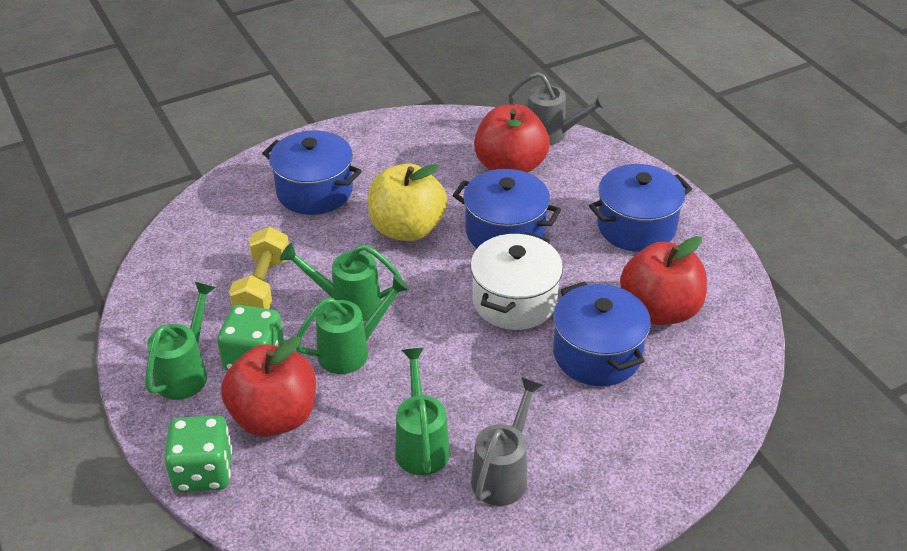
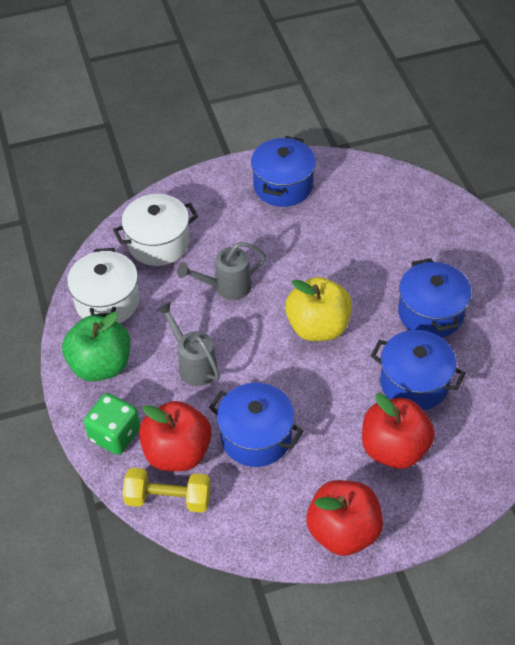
green apple: 0 -> 1
green dice: 2 -> 1
green watering can: 4 -> 0
white pot: 1 -> 2

